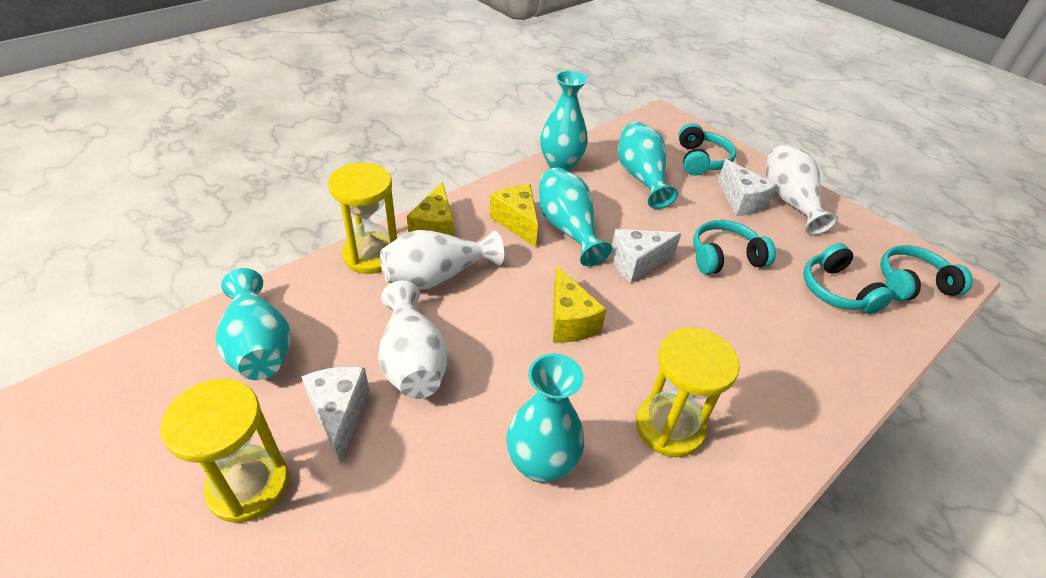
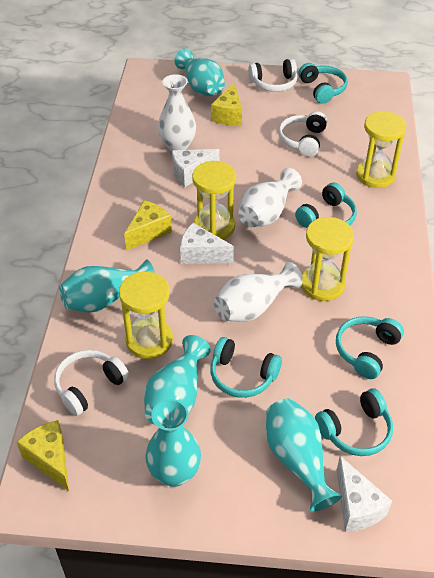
turquoise headphones: 4 -> 5
white headphones: 0 -> 3
yellow hourglass: 3 -> 4

